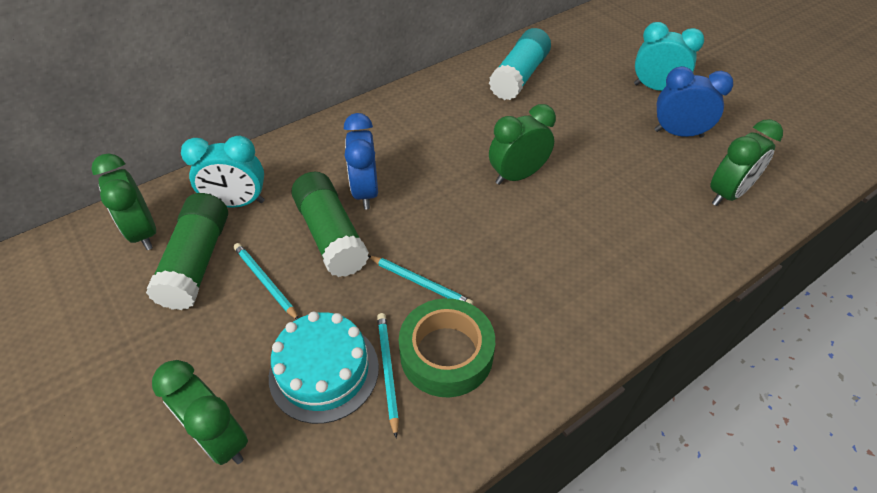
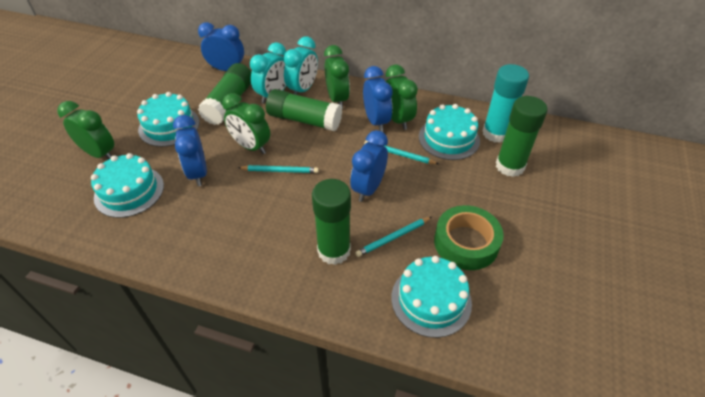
blue clock: 2 -> 4
green glue stick: 2 -> 4
turquoise cake: 1 -> 4

